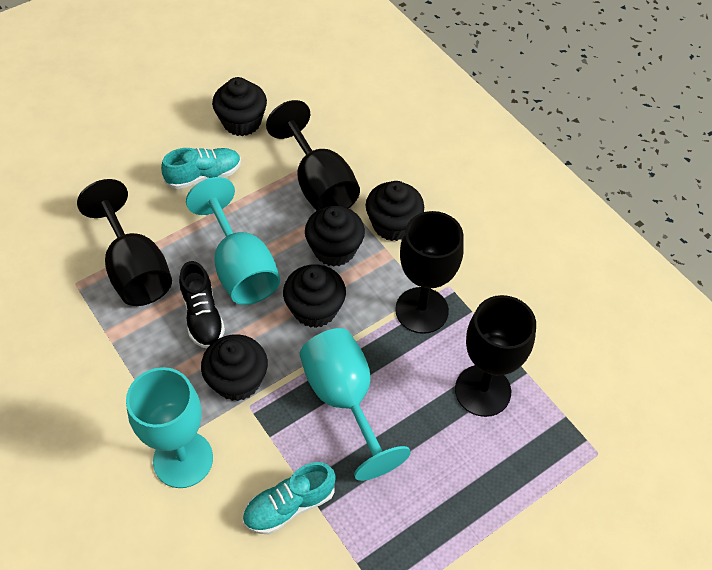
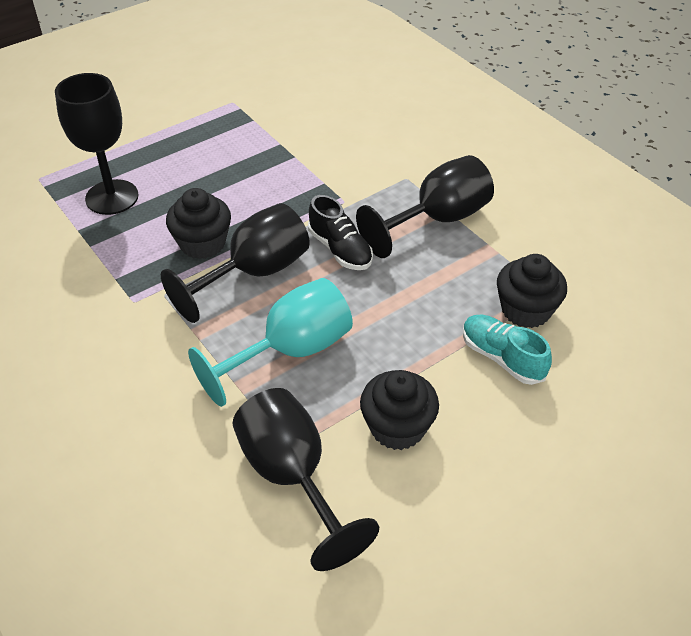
black cupcake: 5 -> 3
turquoise goblet: 3 -> 1
turquoise shoe: 2 -> 1

